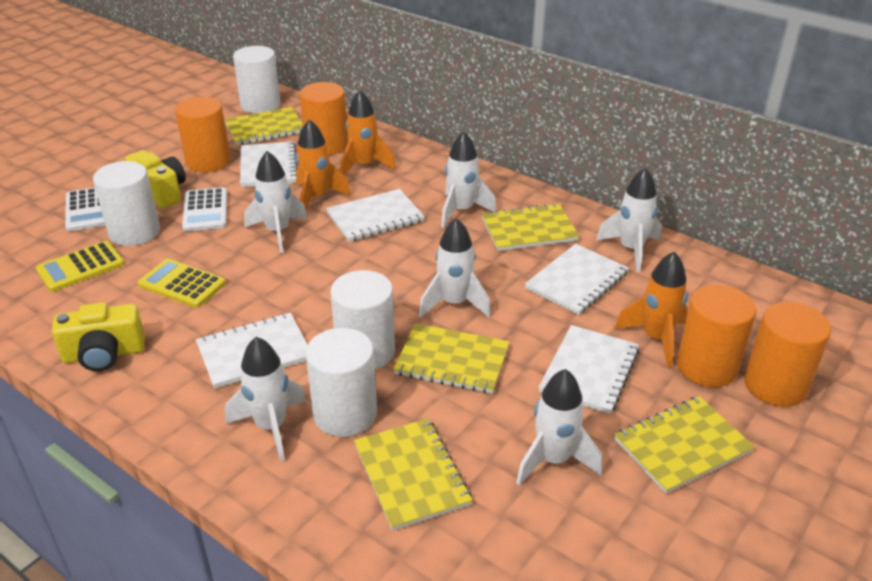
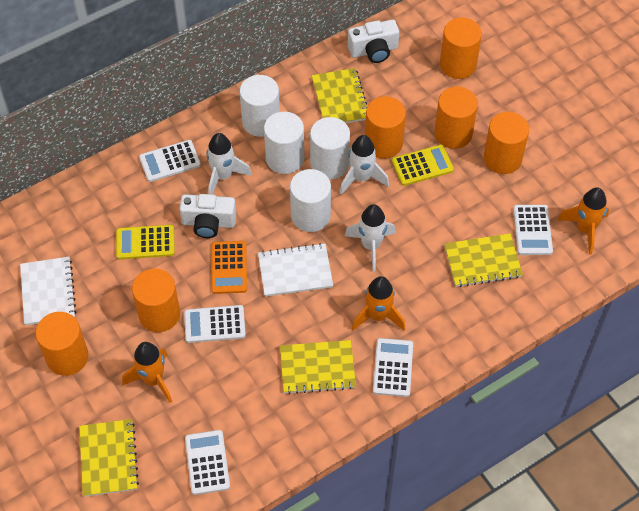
orange calculator: 0 -> 1
orange cylinder: 4 -> 6
white calculator: 2 -> 5
white camera: 0 -> 2
white notebook: 5 -> 2
white rocket: 6 -> 3
yellow camera: 2 -> 0
yellow notebook: 5 -> 4

